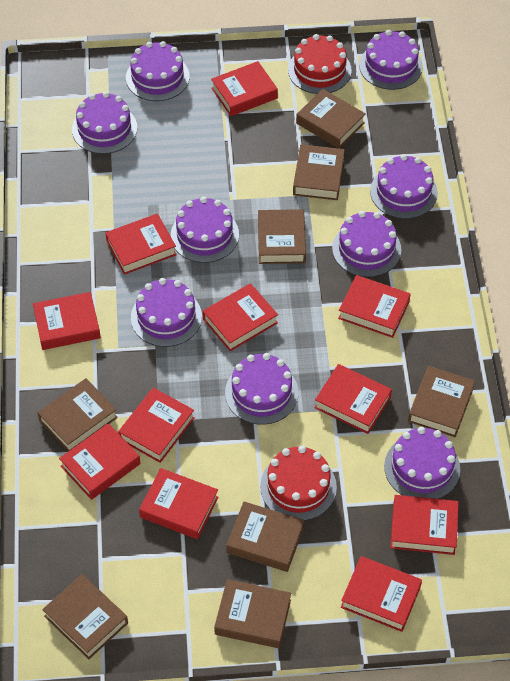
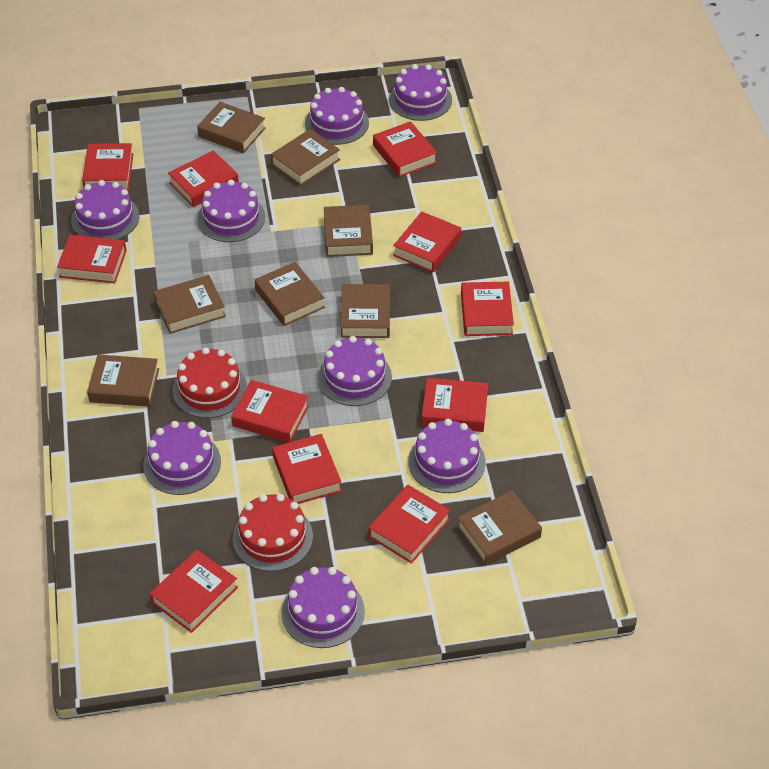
purple cake: 9 -> 8

